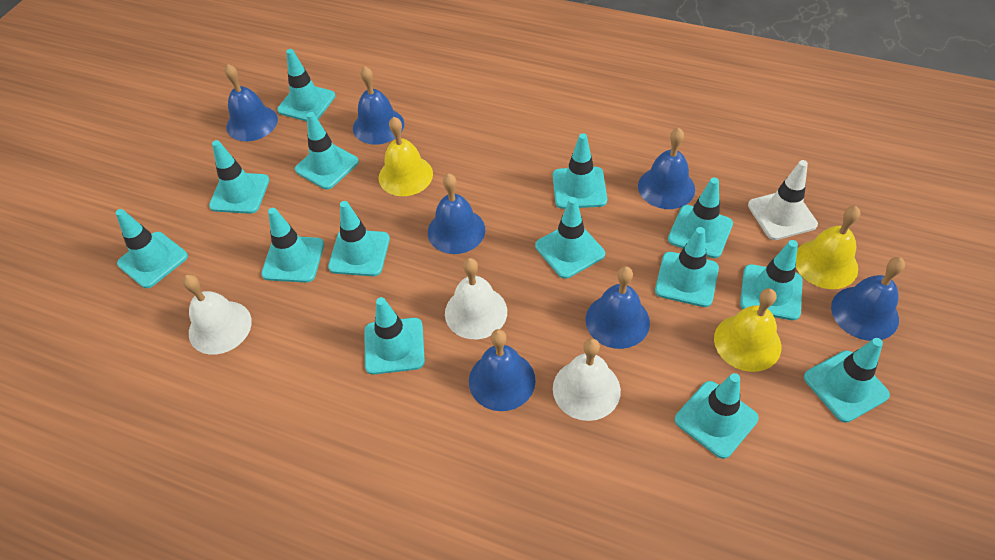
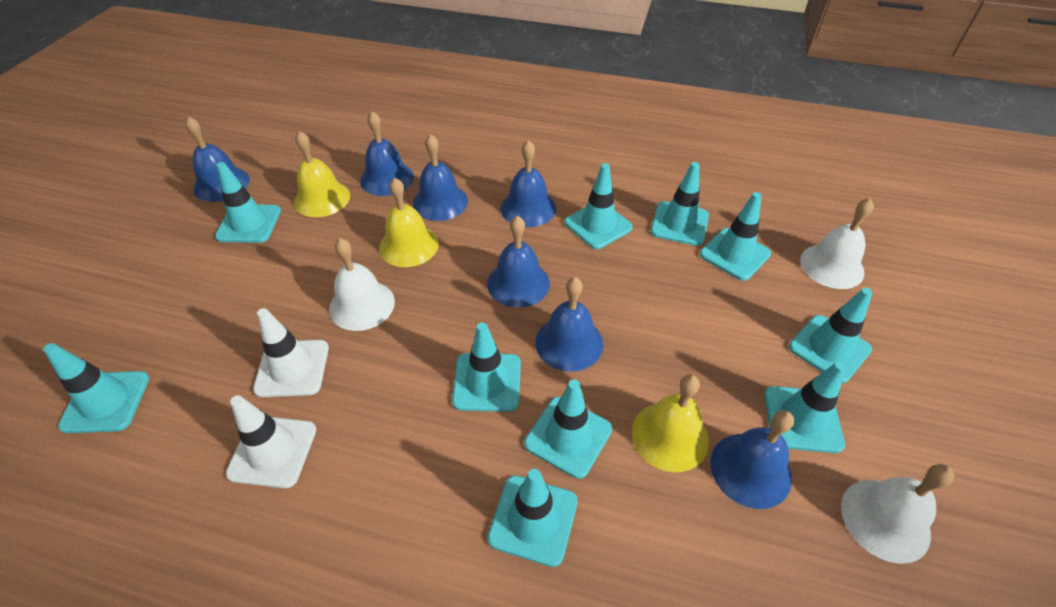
turquoise traffic cone: 14 -> 10
white traffic cone: 1 -> 2

